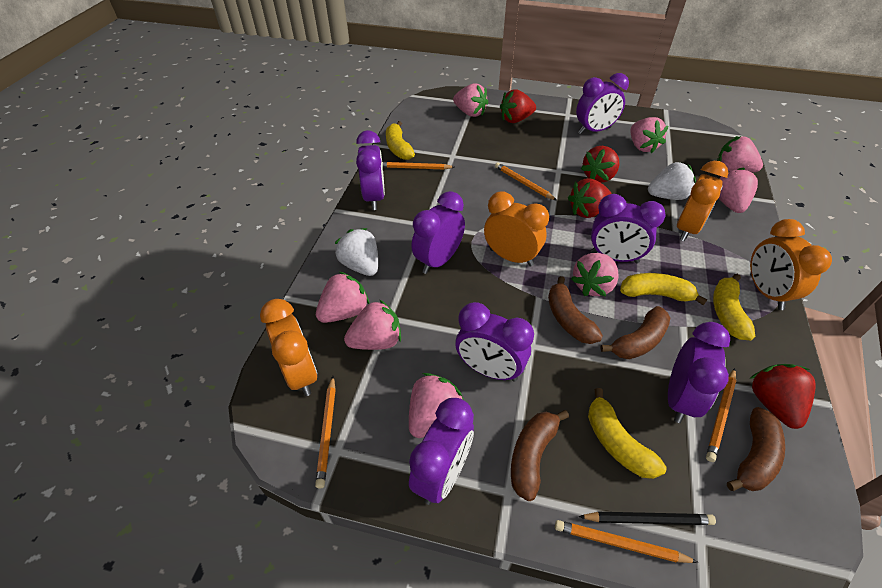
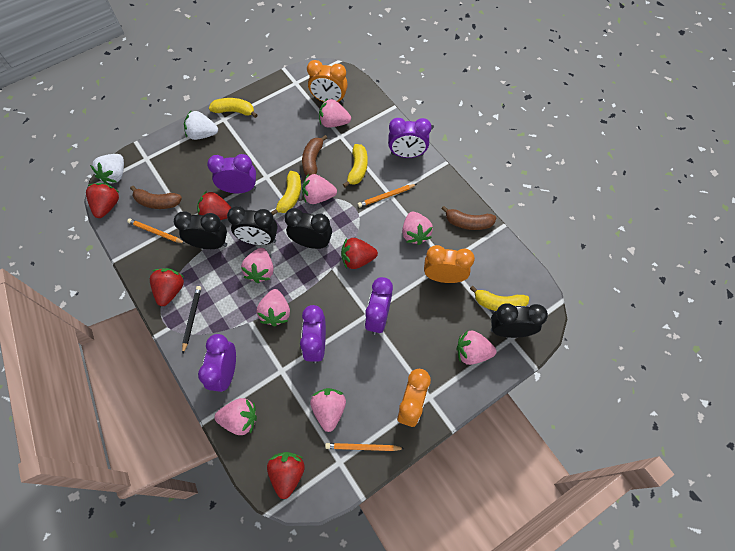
black clock: 0 -> 4
brown banana: 4 -> 3
orange clock: 4 -> 3
orange pencil: 5 -> 3
purple clock: 7 -> 5
red strawberry: 4 -> 5

